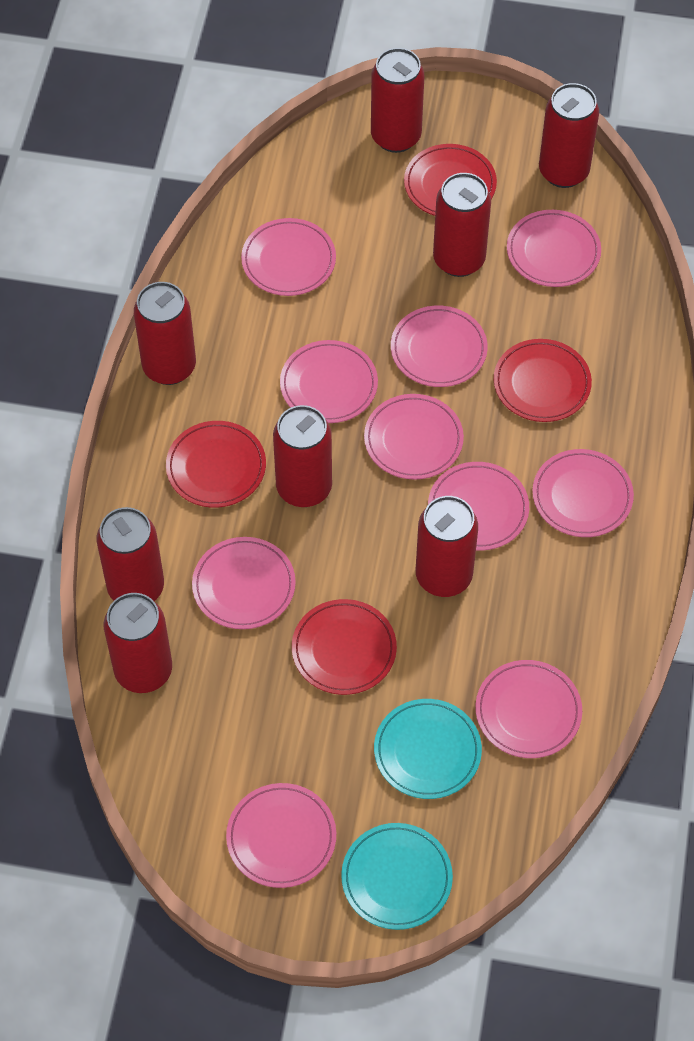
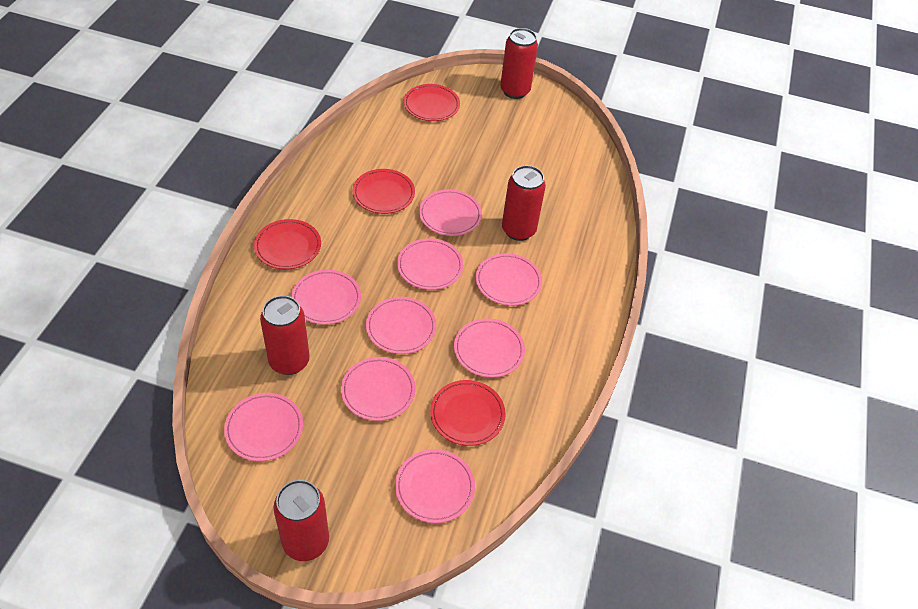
pink plate: 10 -> 9
red can: 8 -> 4
turquoise plate: 2 -> 0

